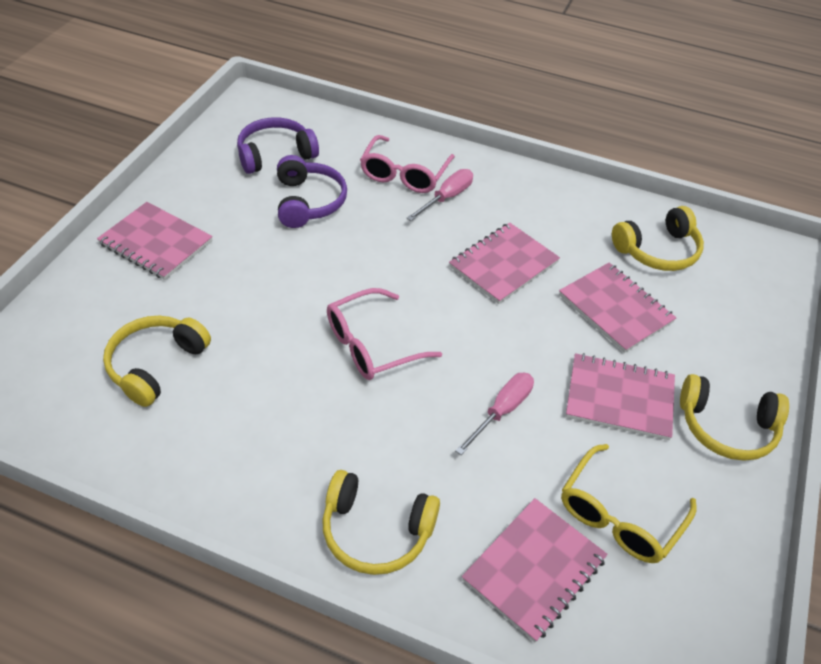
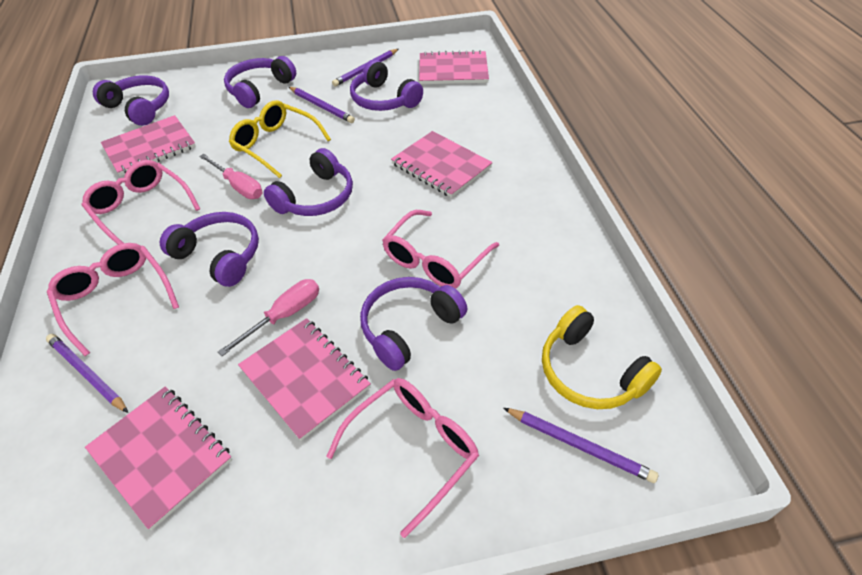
pink glasses: 2 -> 4
purple headphones: 2 -> 6
purple pencil: 0 -> 4
yellow headphones: 4 -> 1

